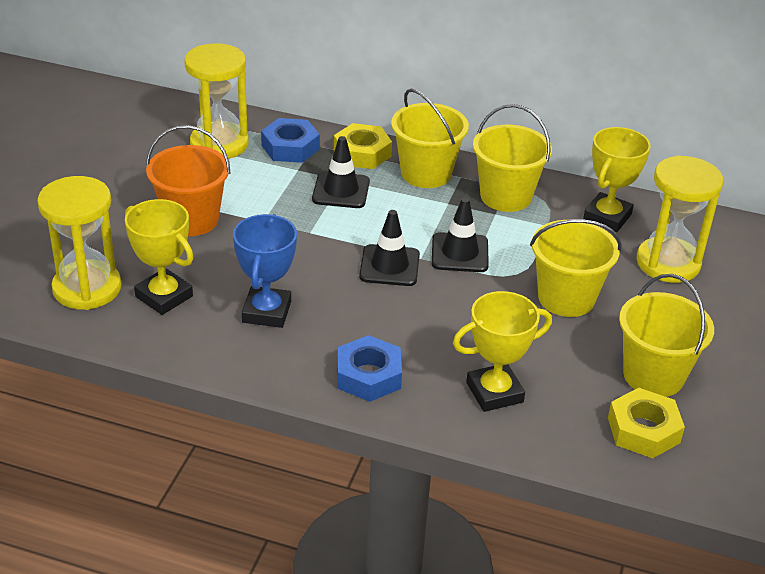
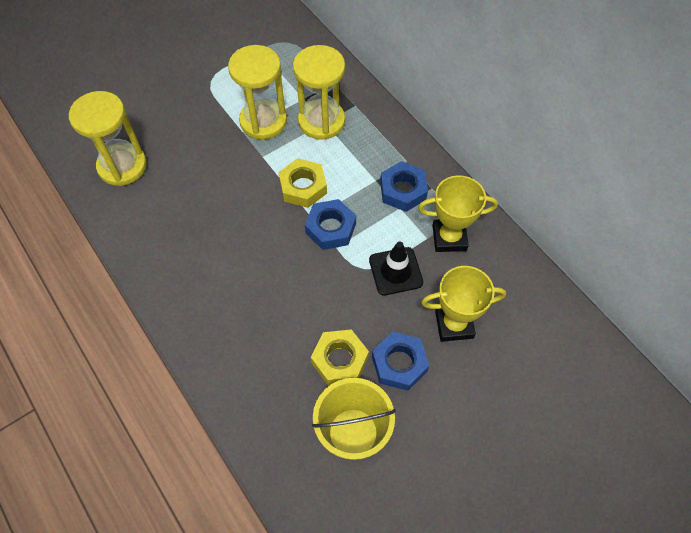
black traffic cone: 3 -> 1
blue nut: 2 -> 3
blue trophy: 1 -> 0
orange bucket: 1 -> 0
yellow bucket: 4 -> 1
yellow trophy: 3 -> 2

